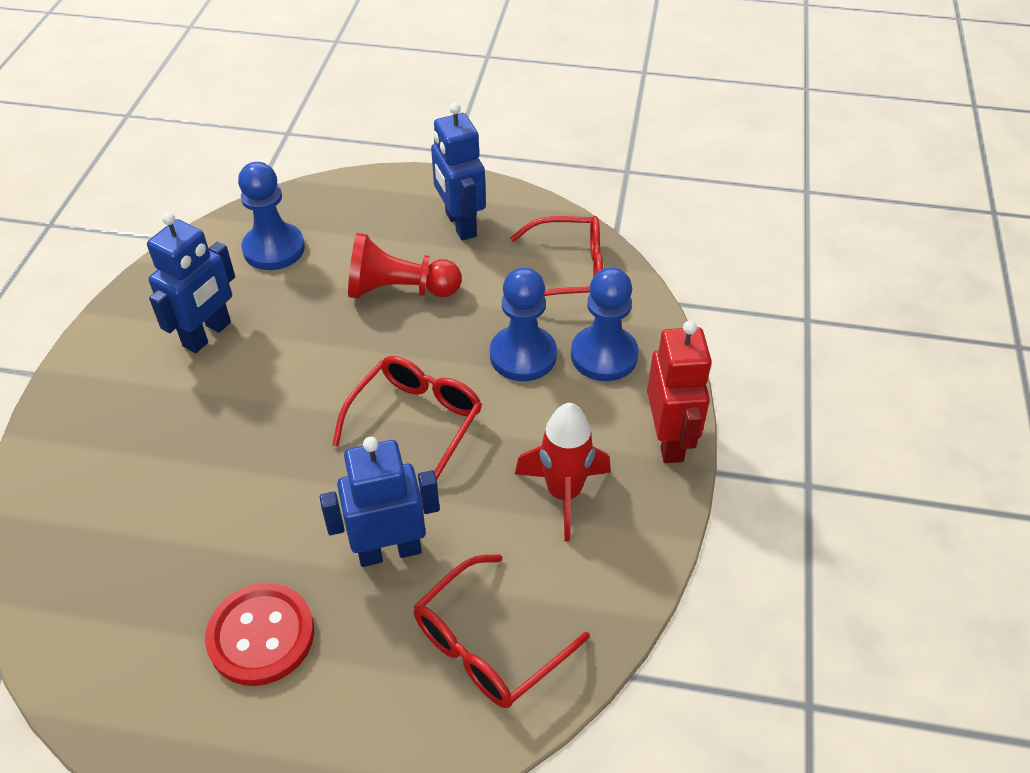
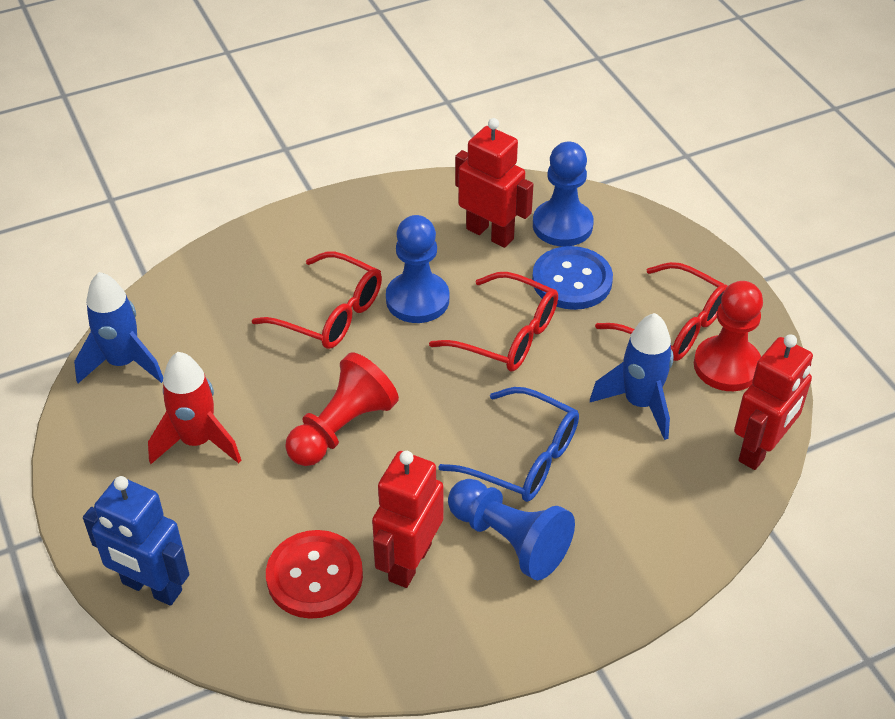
blue button: 0 -> 1
blue glasses: 0 -> 1
blue robot: 3 -> 1
blue rocket: 0 -> 2
red pawn: 1 -> 2
red robot: 1 -> 3

